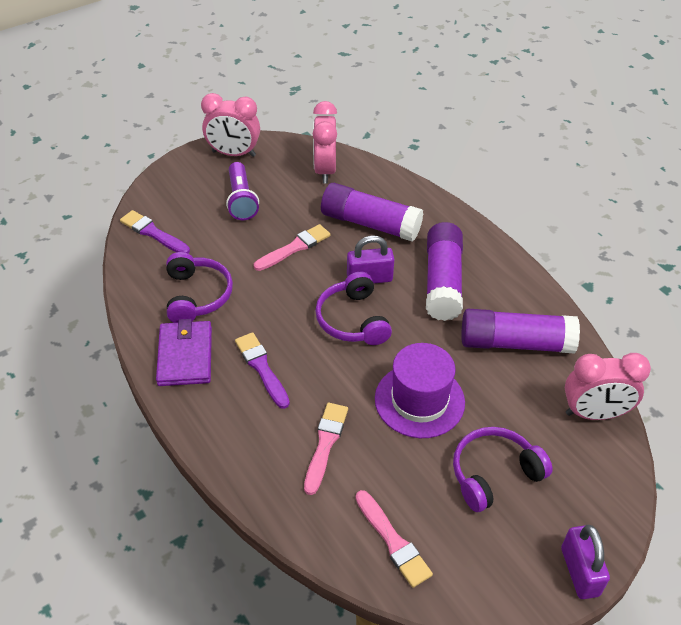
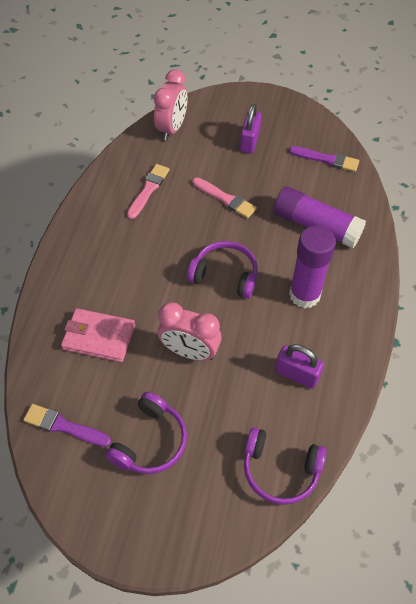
pink brush: 3 -> 2
pink clock: 3 -> 2
pink wallet: 0 -> 1
purple flashlight: 1 -> 0
purple glue stick: 3 -> 2
purple hat: 1 -> 0
purple wallet: 1 -> 0

